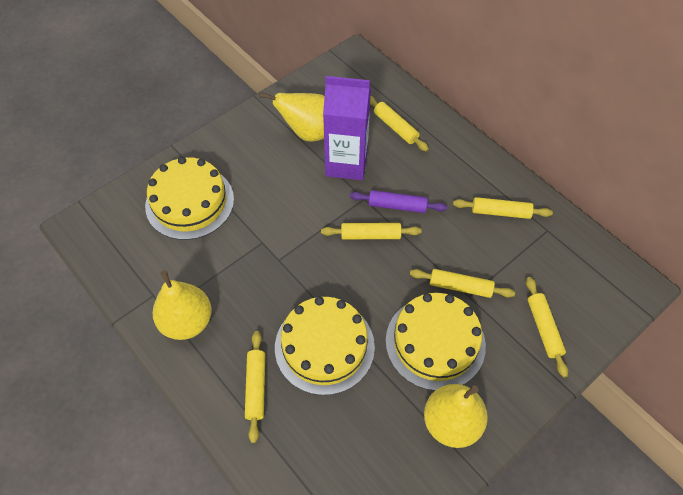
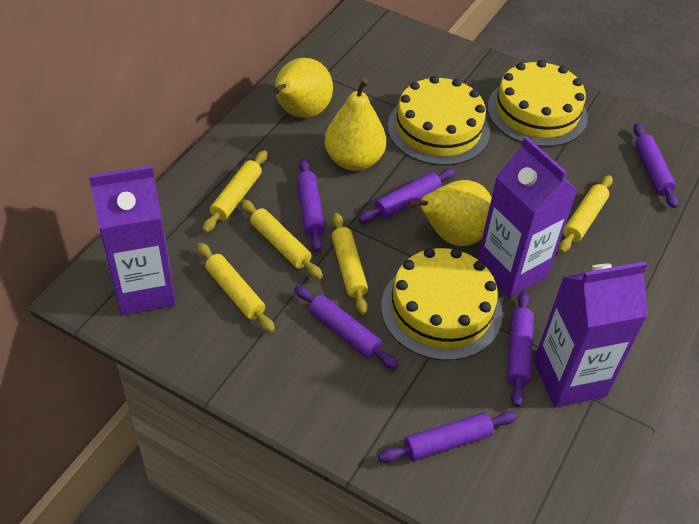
purple carton: 1 -> 3
purple rolling pin: 1 -> 6
yellow rolling pin: 6 -> 5

